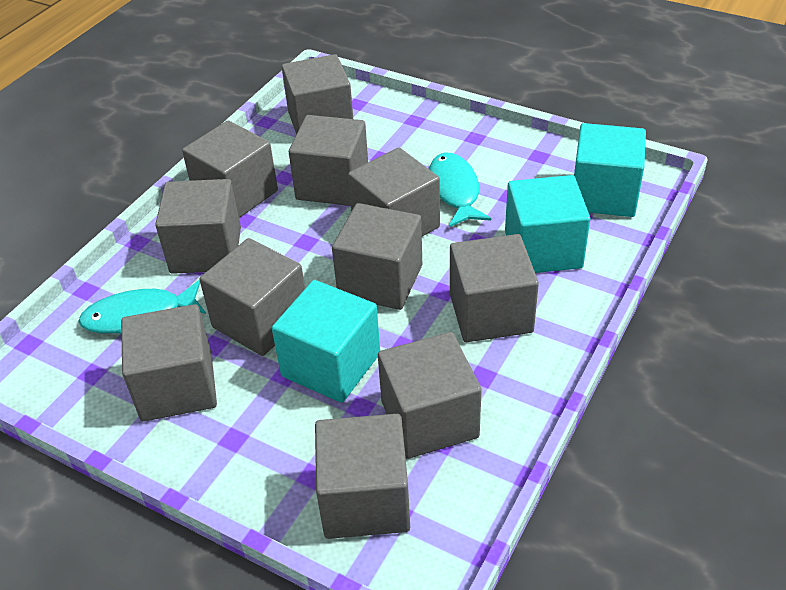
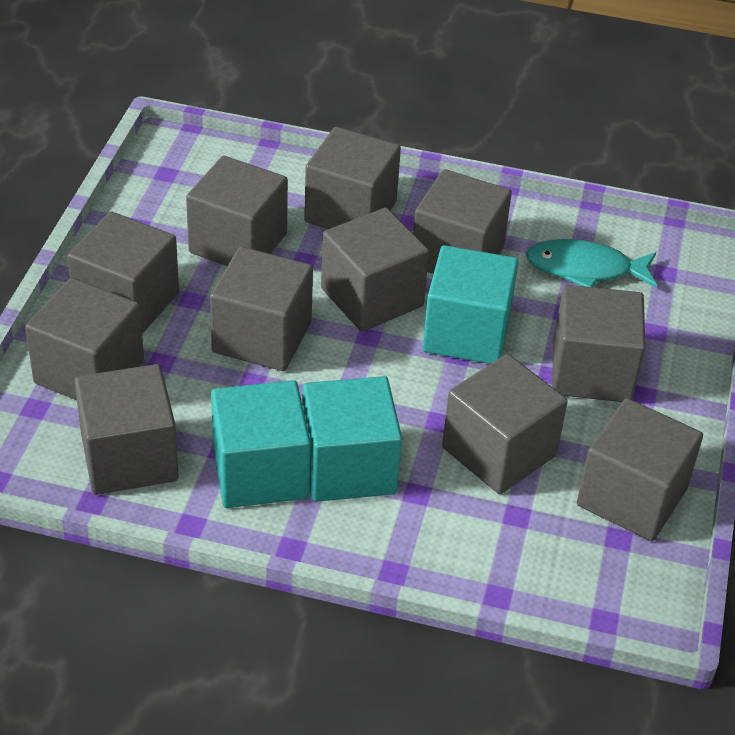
turquoise fish: 2 -> 1

